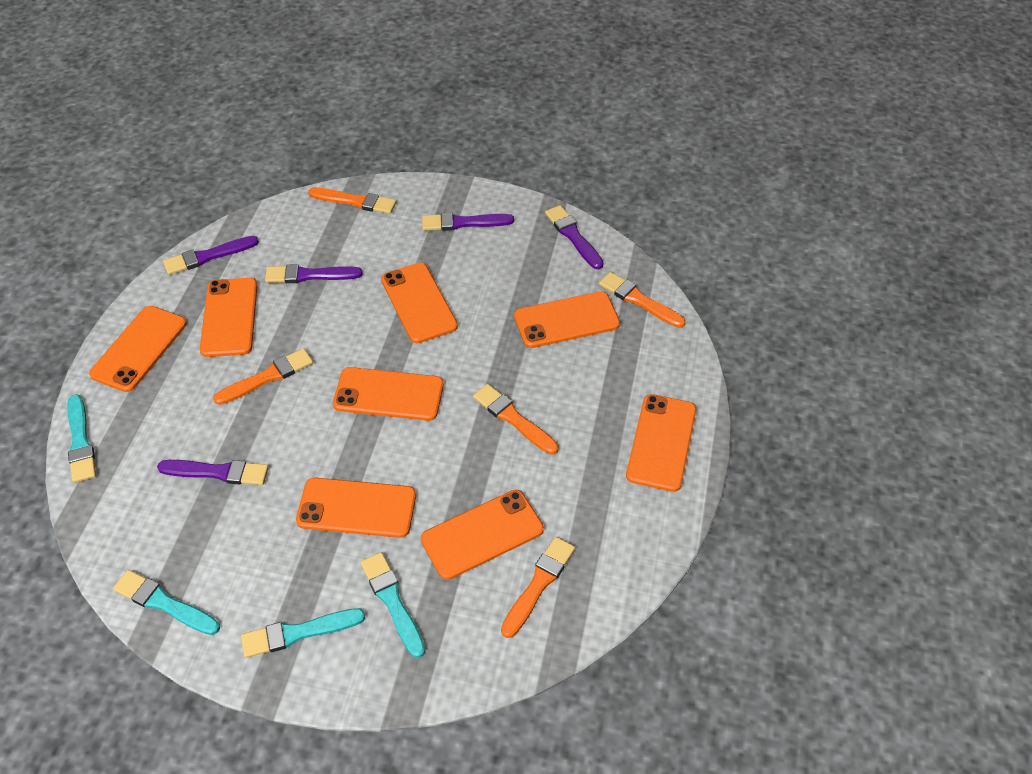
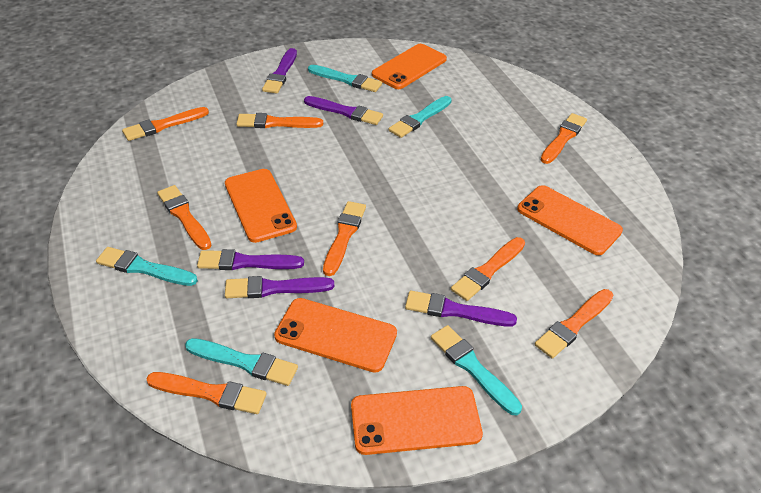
orange brush: 5 -> 8
orange phone: 8 -> 5
turquoise brush: 4 -> 5

